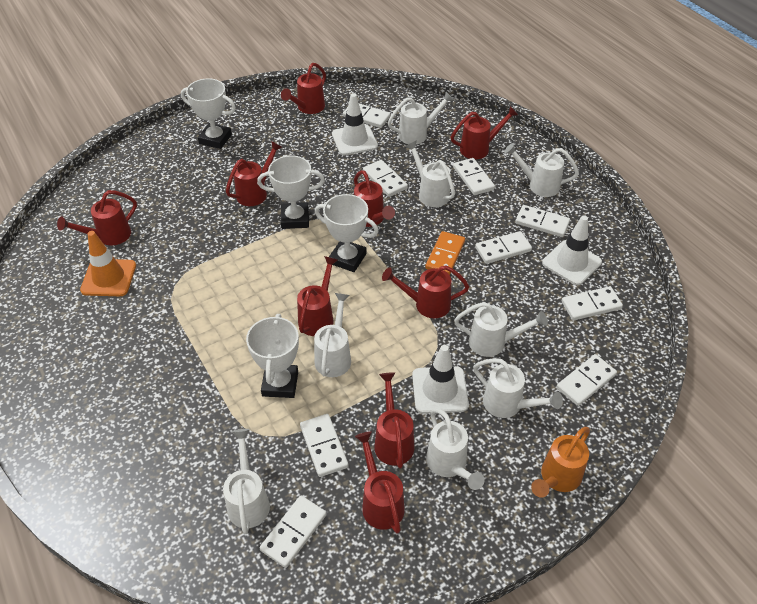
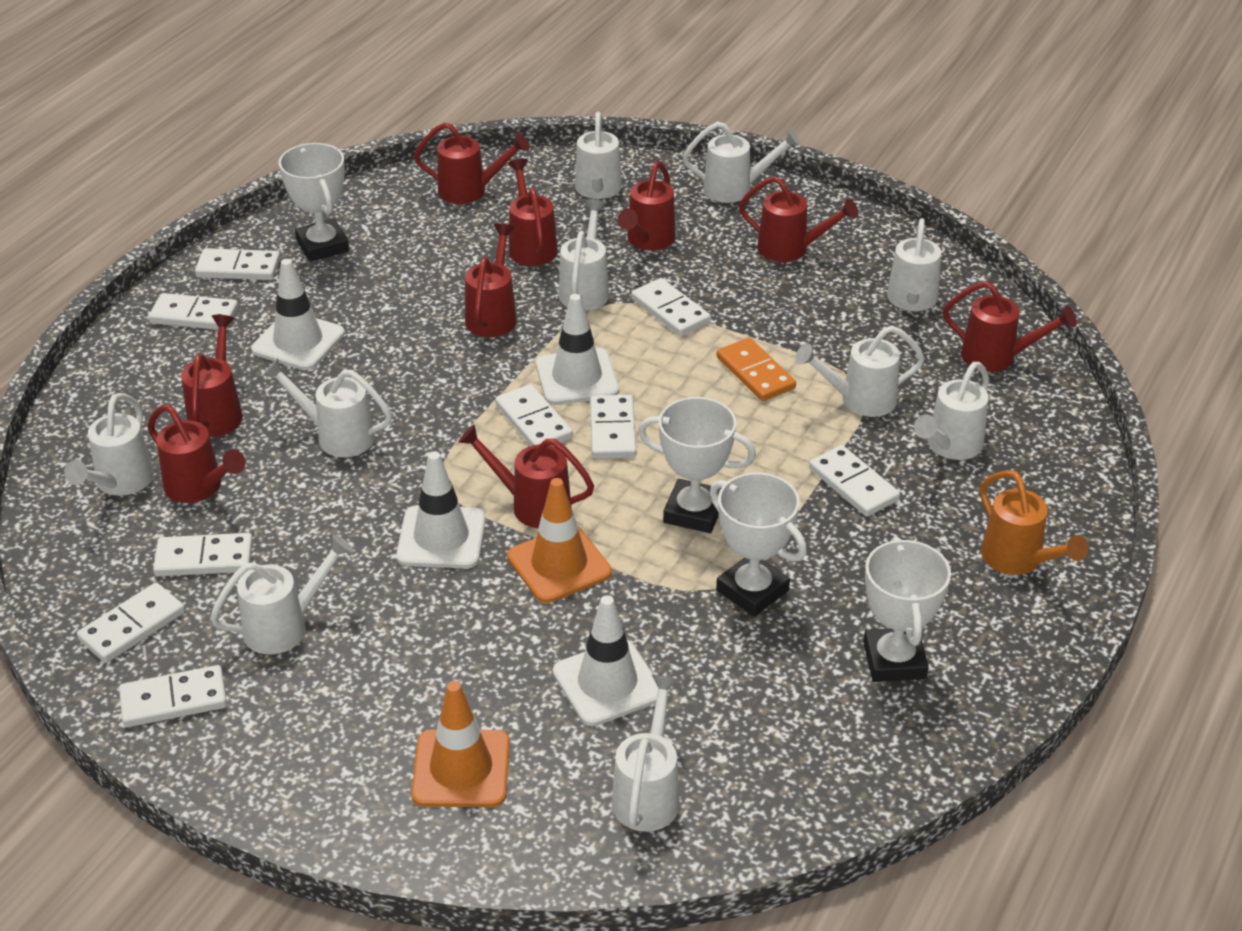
orange traffic cone: 1 -> 2
white traffic cone: 3 -> 4
white watering can: 8 -> 10

